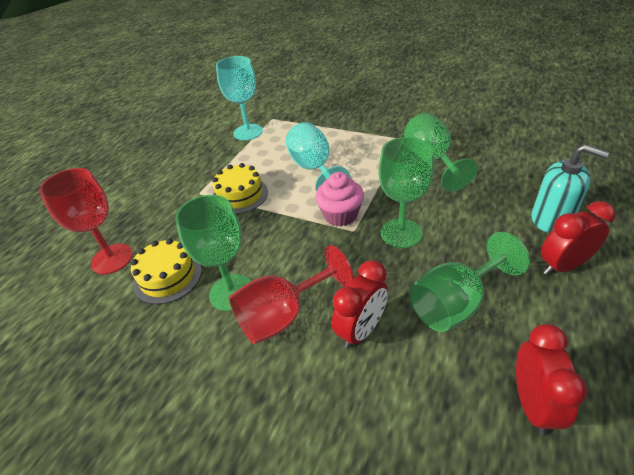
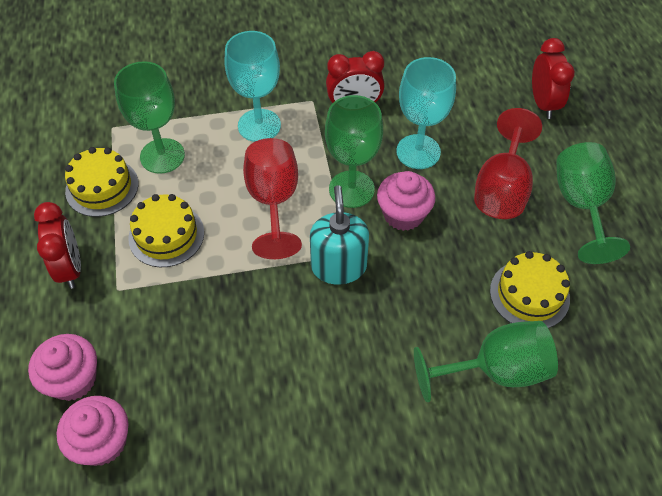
pink cupcake: 1 -> 3
yellow cake: 2 -> 3

